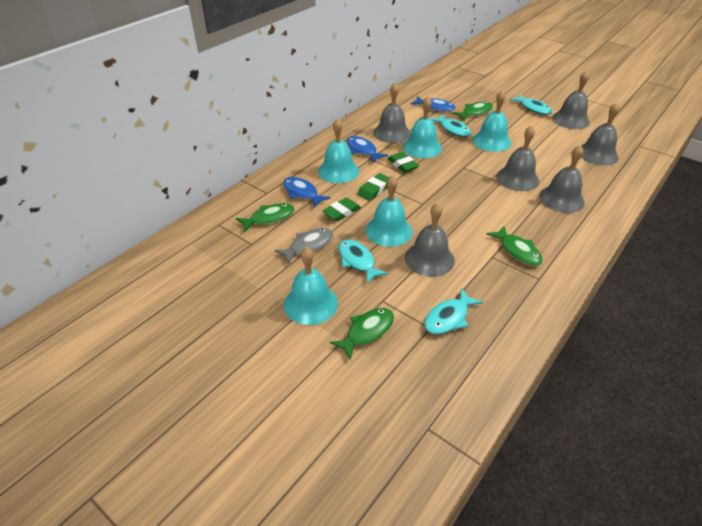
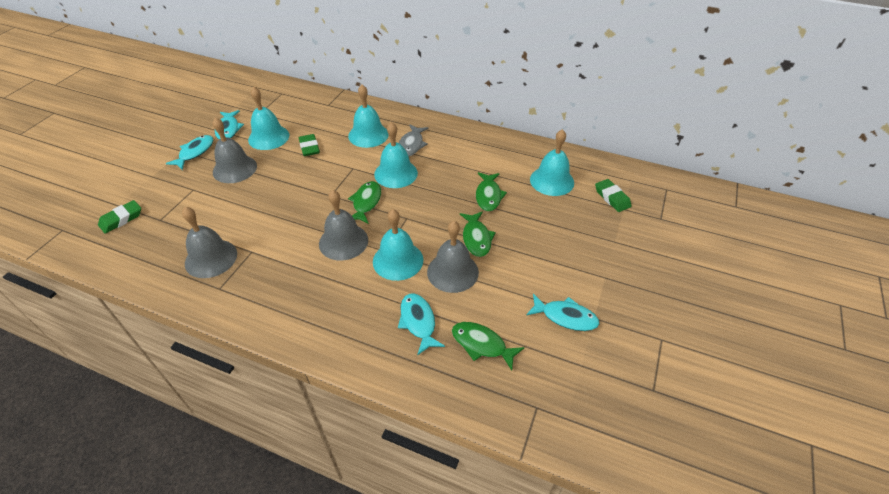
blue fish: 3 -> 0
grey bell: 6 -> 4

